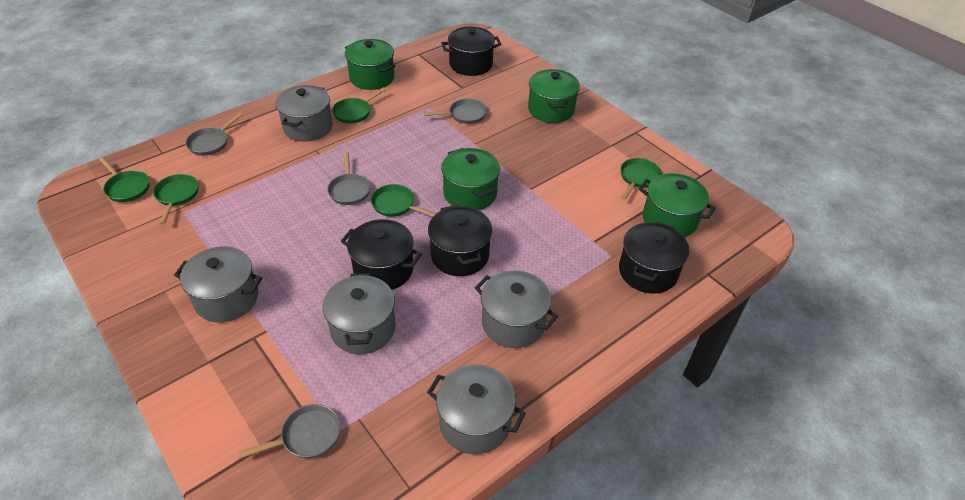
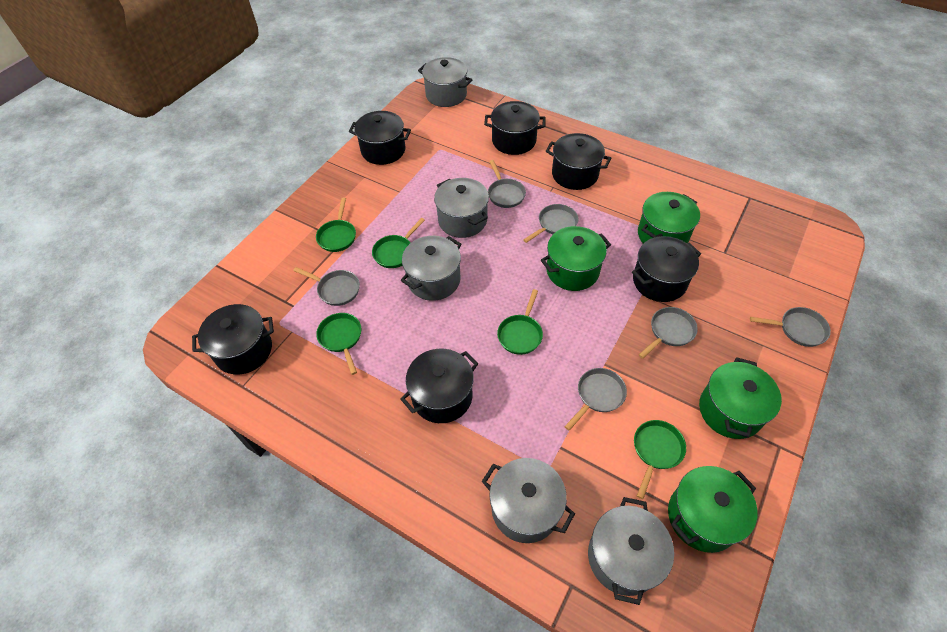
black pot: 4 -> 6
grey pan: 4 -> 6

